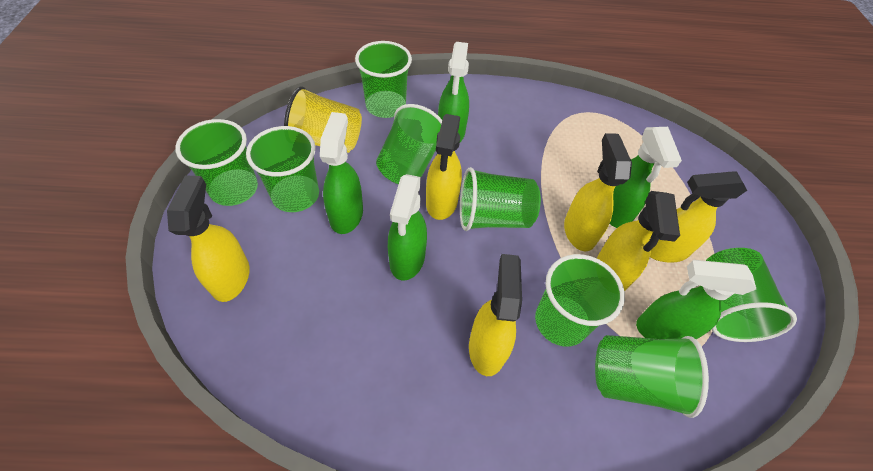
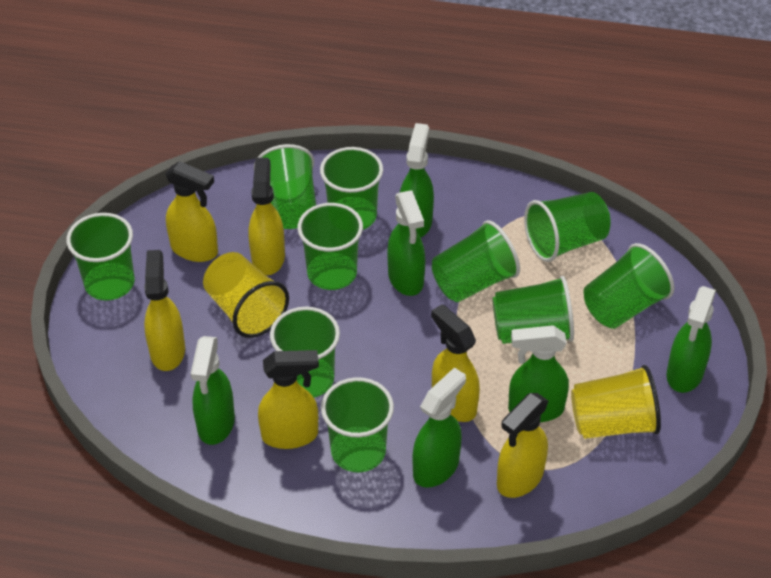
green cup: 8 -> 10
green spray bottle: 5 -> 6
yellow cup: 1 -> 2

